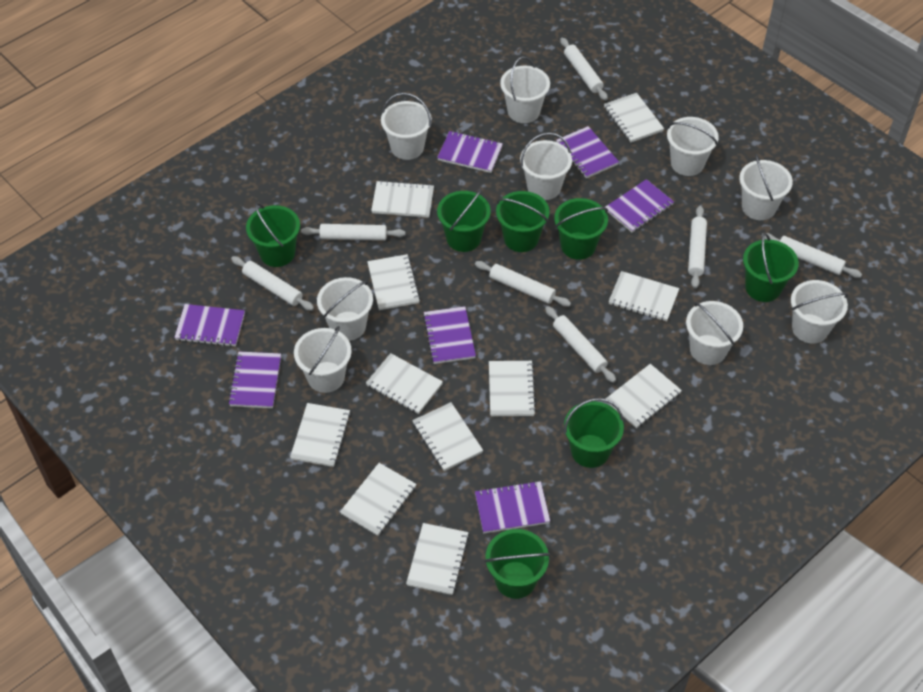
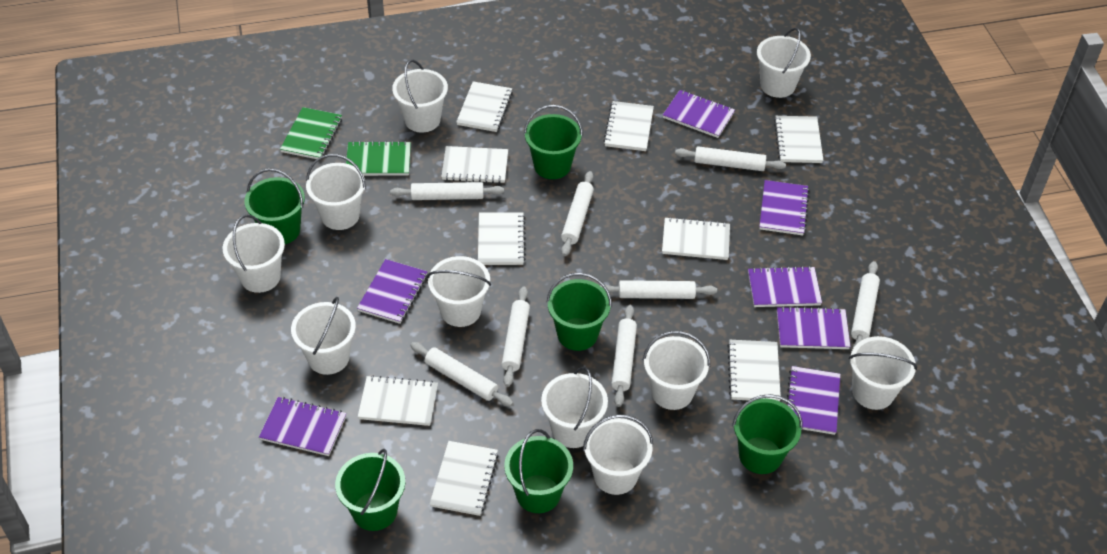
green bucket: 7 -> 6
green notebook: 0 -> 2
white bucket: 9 -> 10
white notebook: 11 -> 9
white rolling pin: 7 -> 8

